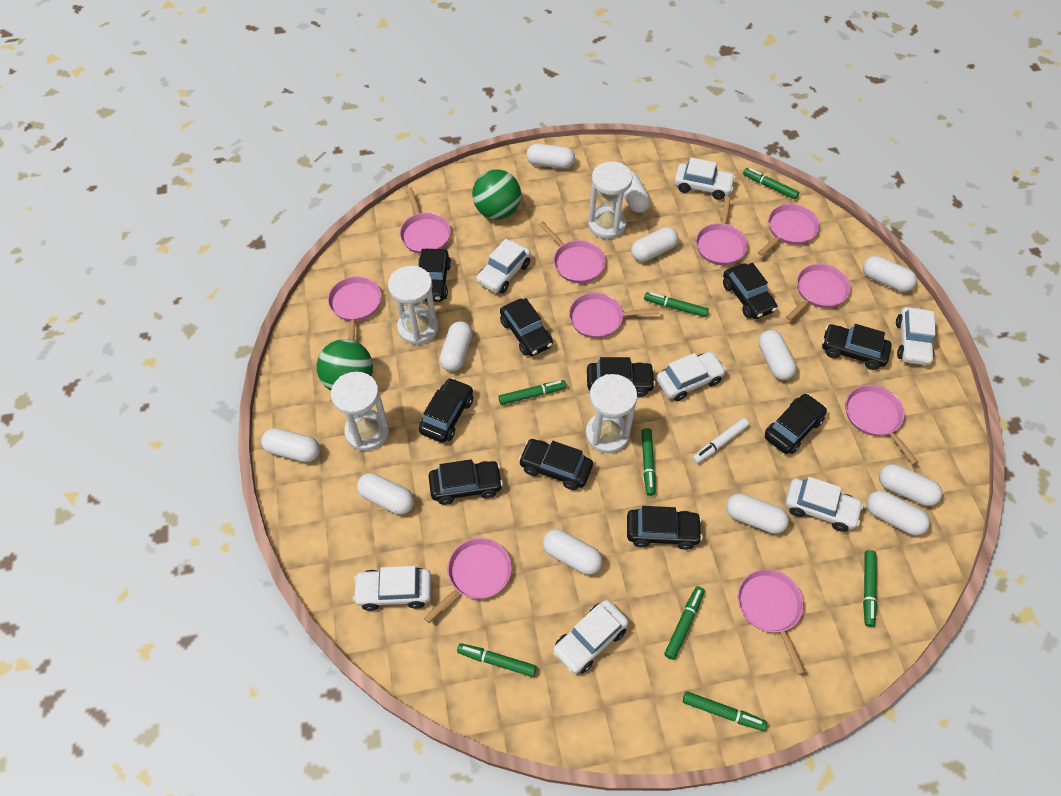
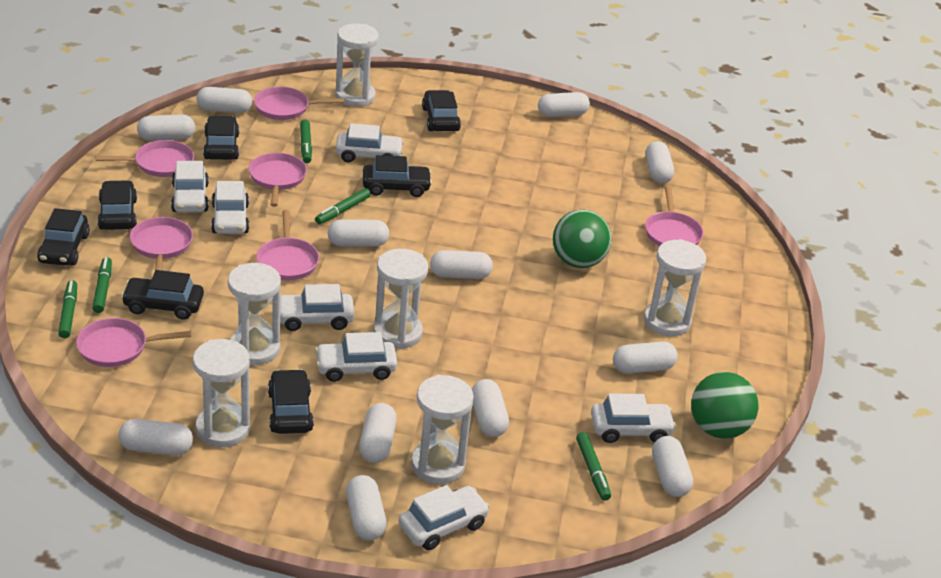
black car: 10 -> 7
green marker: 8 -> 5
pink pan: 10 -> 7
white hourglass: 4 -> 6
white marker: 1 -> 0

